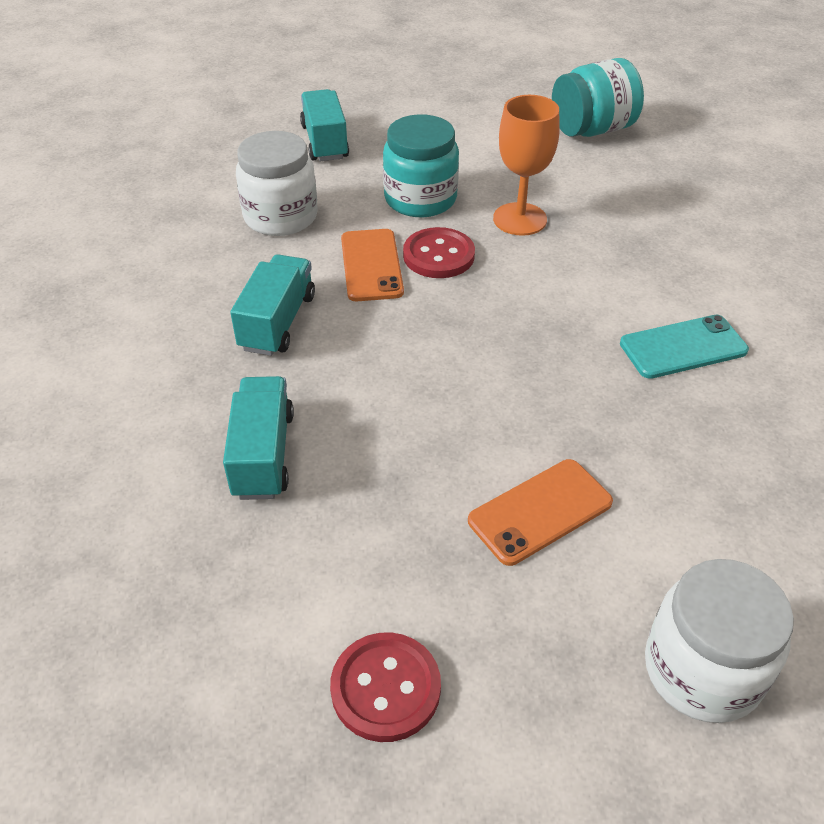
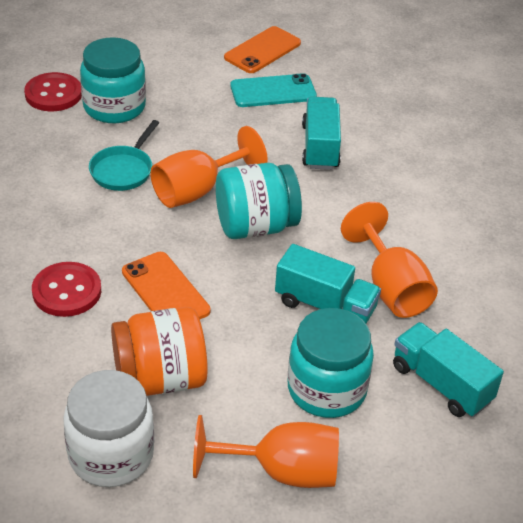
orange goblet: 1 -> 3
orange jar: 0 -> 1
turquoise jar: 2 -> 3
turquoise pan: 0 -> 1
white jar: 2 -> 1

